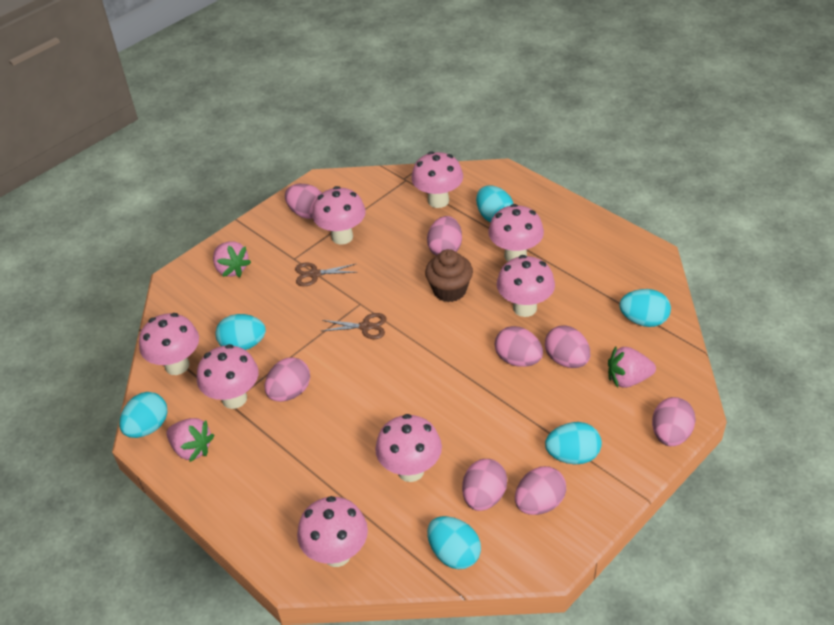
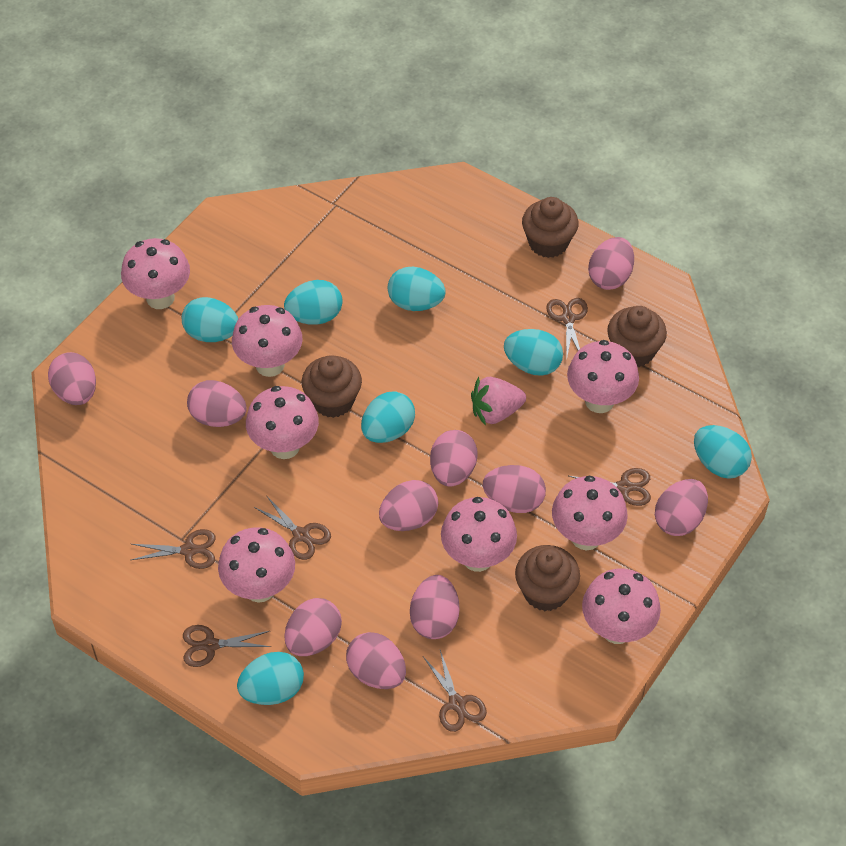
brown cupcake: 1 -> 4
brown scissors: 2 -> 6
pink egg: 8 -> 10
pink strawberry: 3 -> 1
turquoise egg: 6 -> 7

